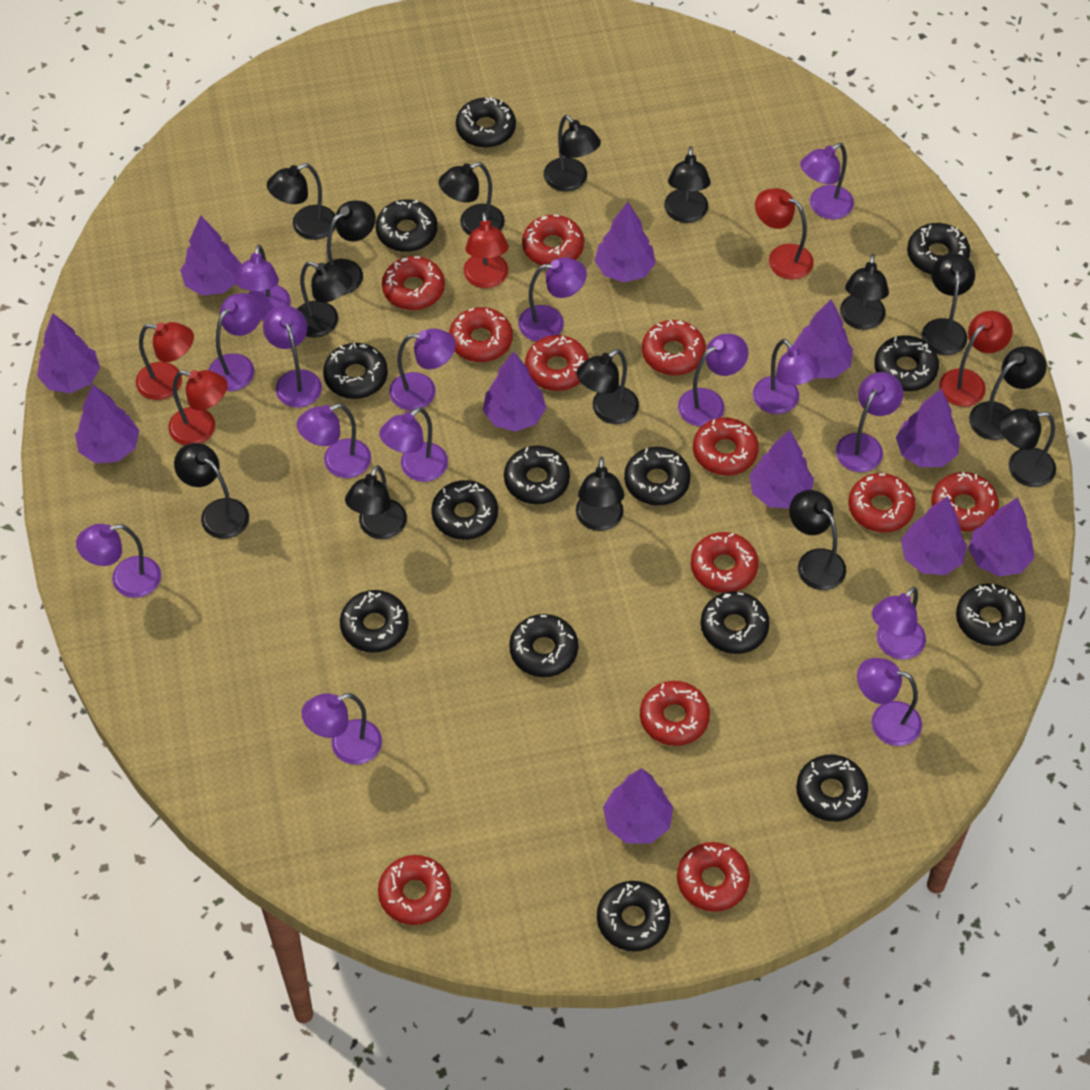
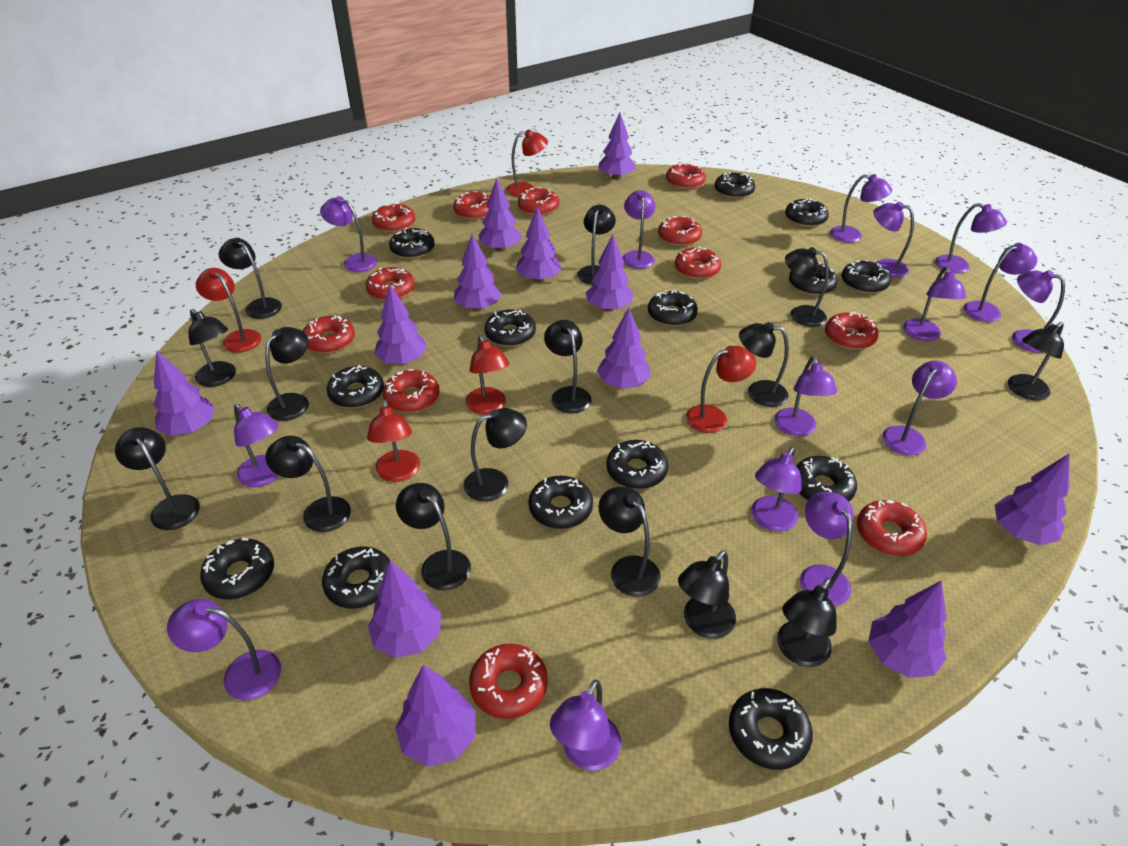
purple tree: 11 -> 12

